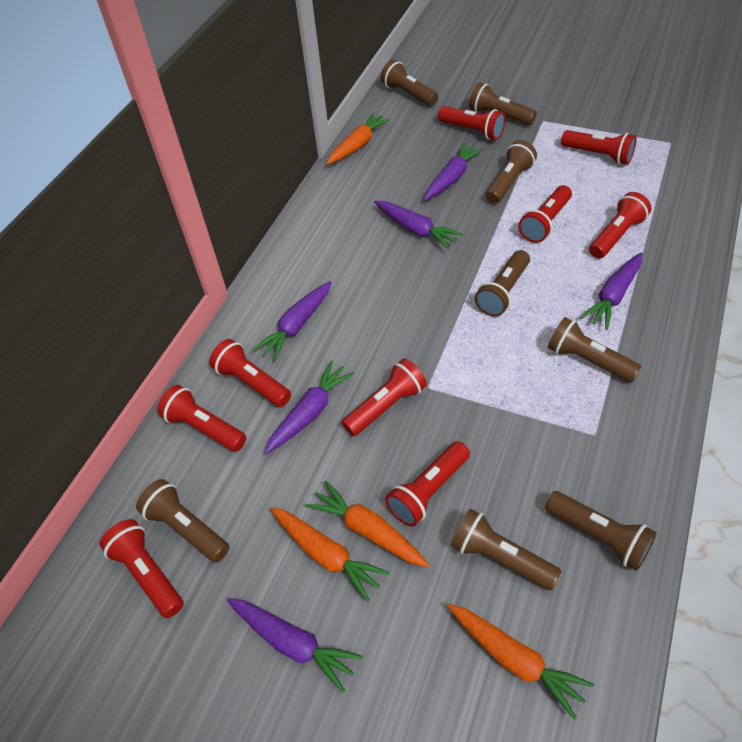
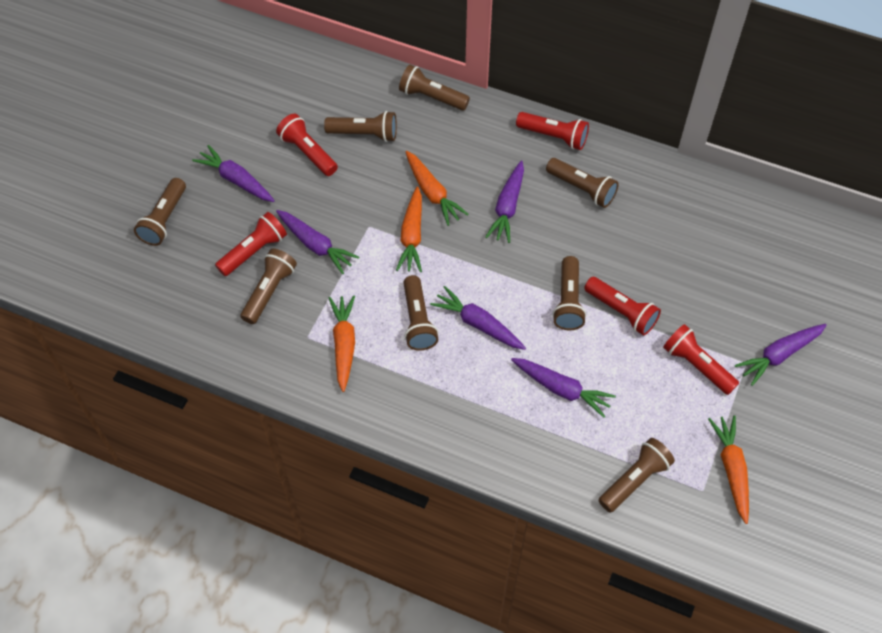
red flashlight: 9 -> 5

